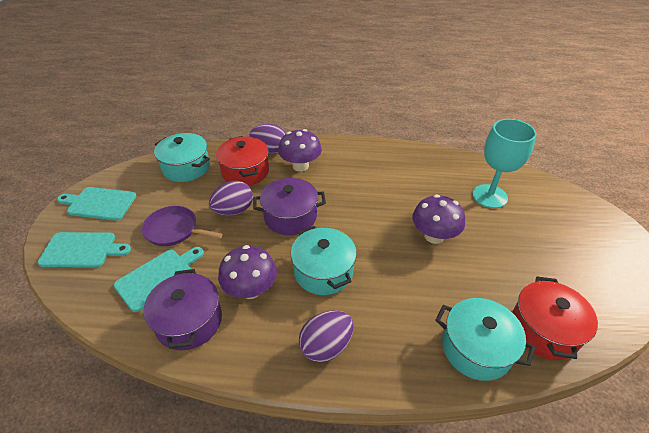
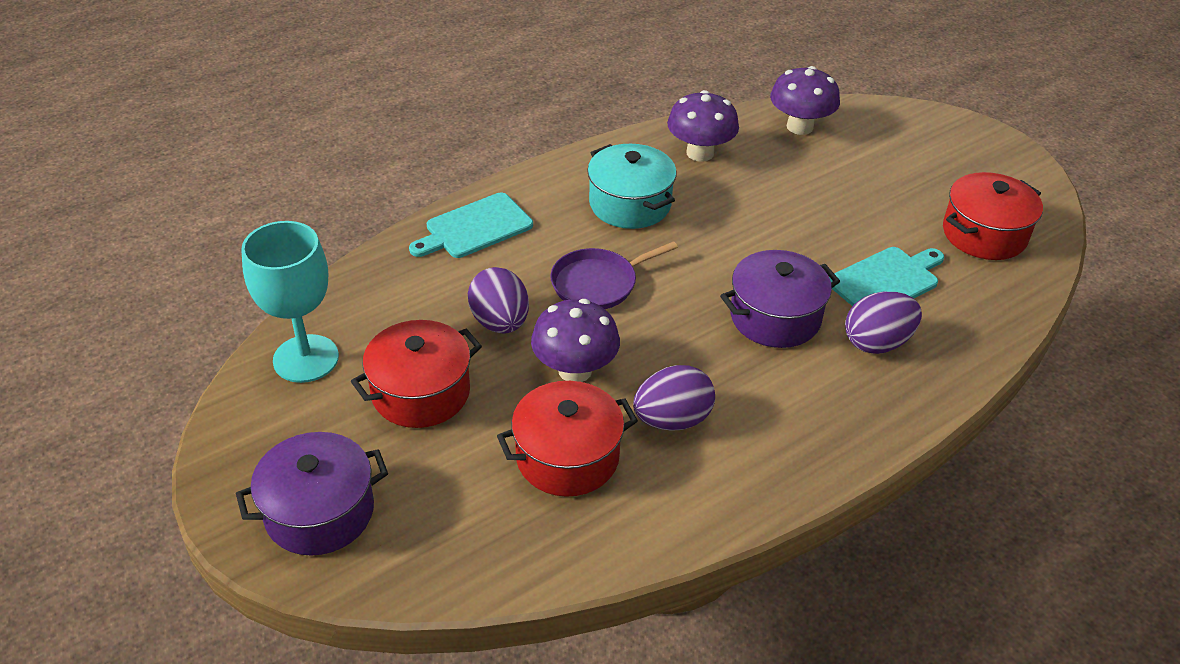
red pot: 2 -> 3
turquoise cutting board: 3 -> 2
turquoise pot: 3 -> 1

